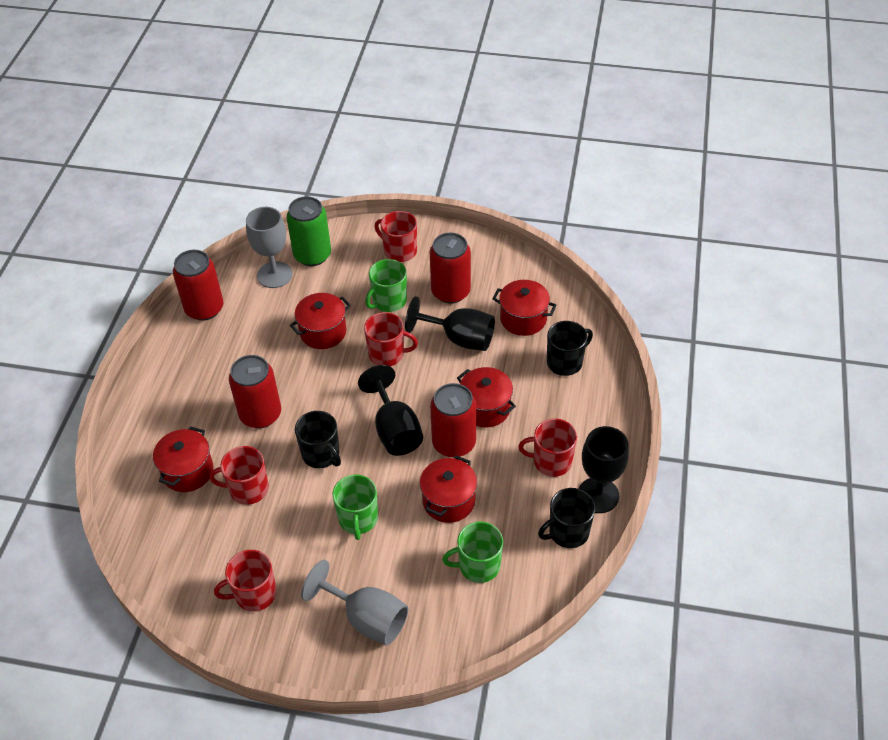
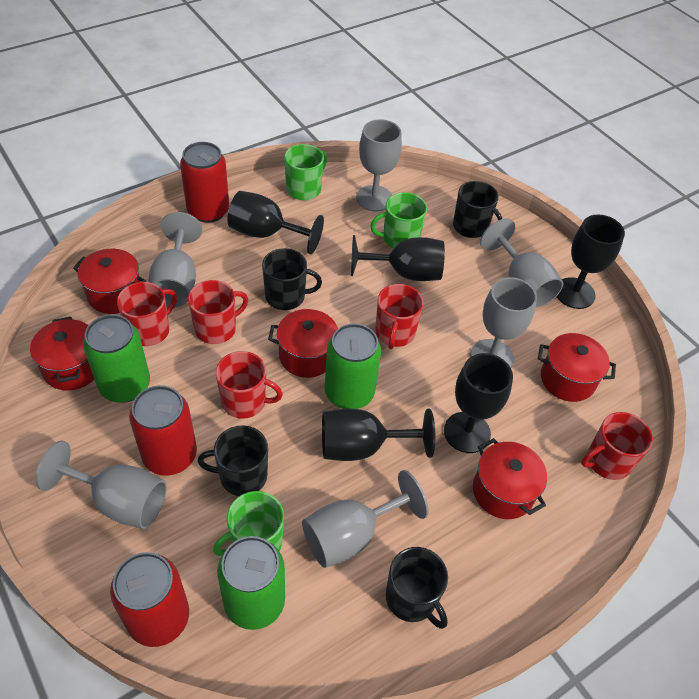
black goblet: 3 -> 5
black mug: 3 -> 4
green can: 1 -> 3
grey goblet: 2 -> 6
red can: 4 -> 3

